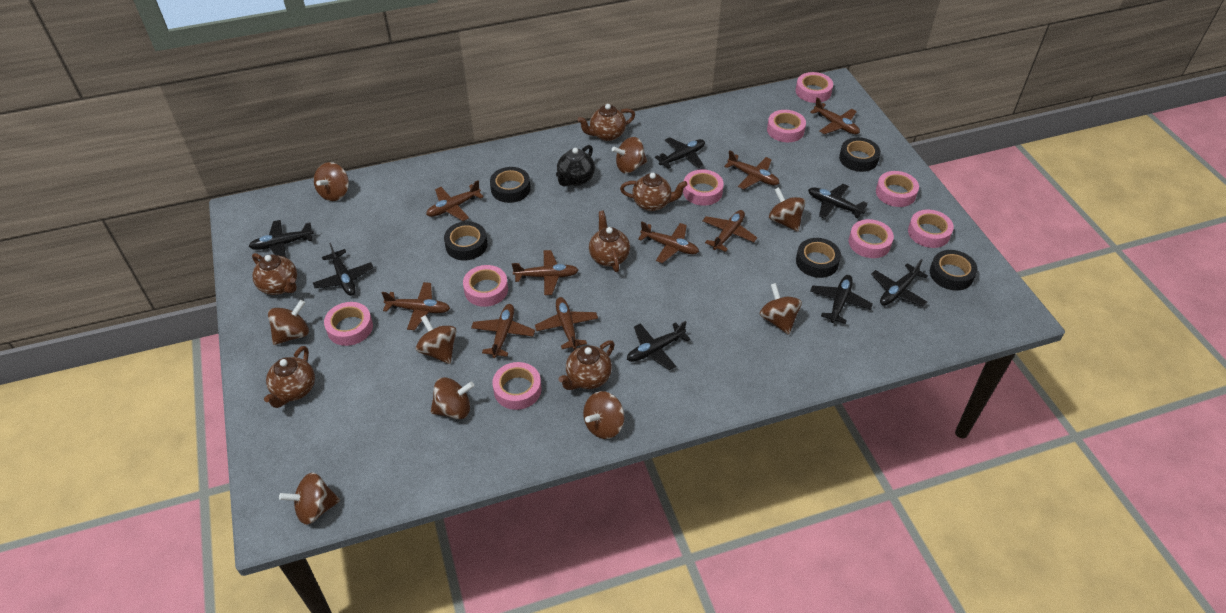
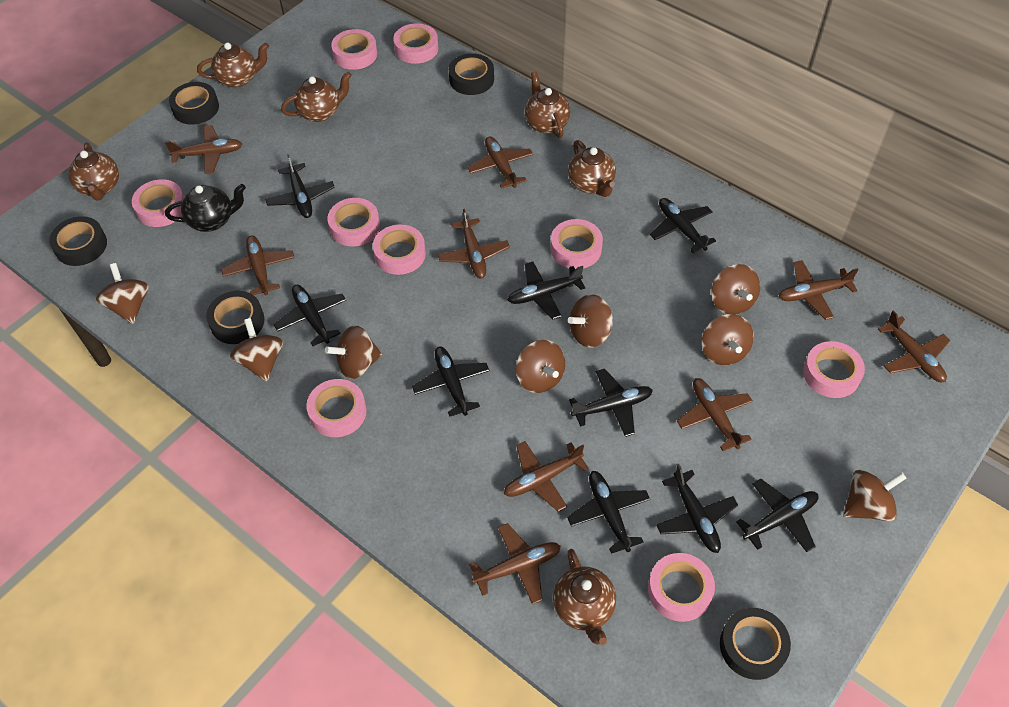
black plane: 7 -> 9
brown spinning top: 9 -> 8

